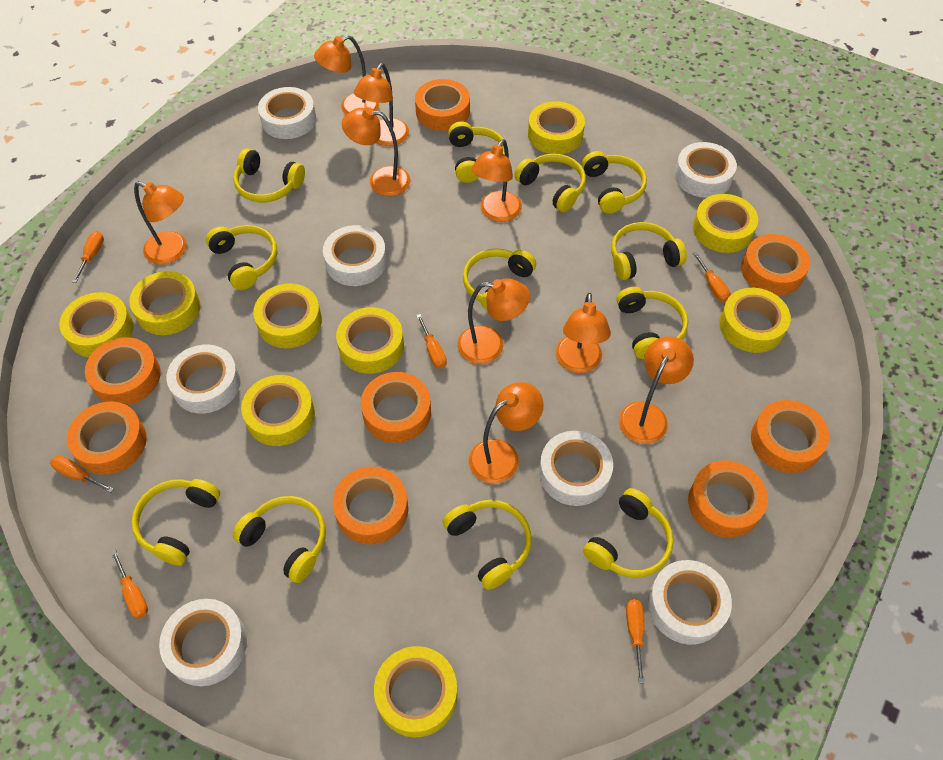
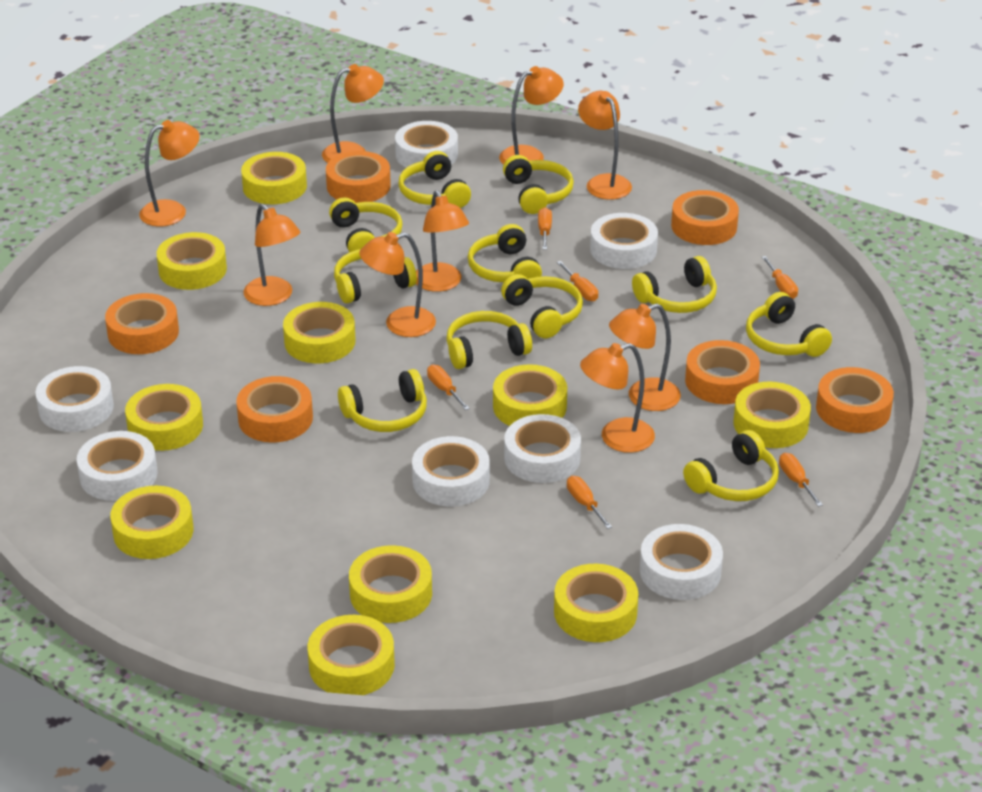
orange tape: 8 -> 6
yellow headphones: 12 -> 11
yellow tape: 9 -> 10

